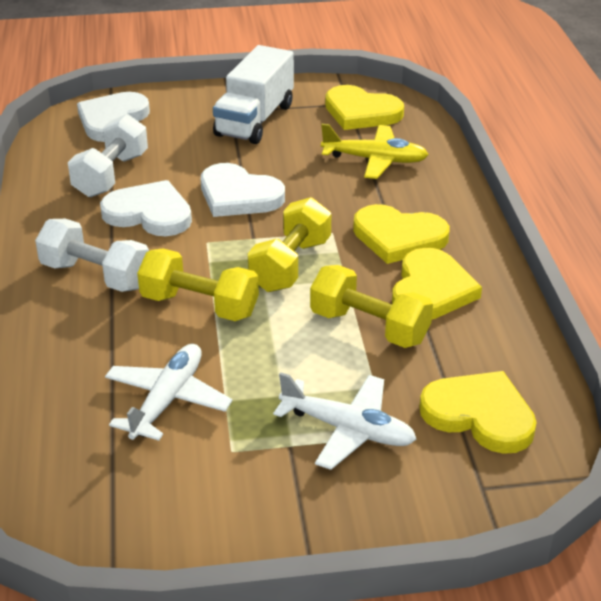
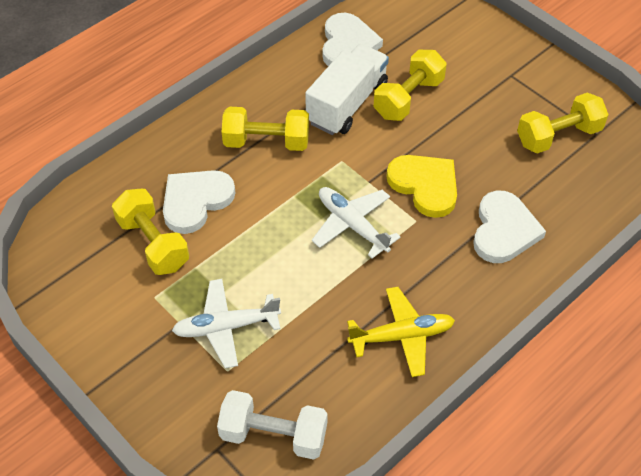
white dumbbell: 2 -> 1
yellow dumbbell: 3 -> 4
yellow heart: 4 -> 1

